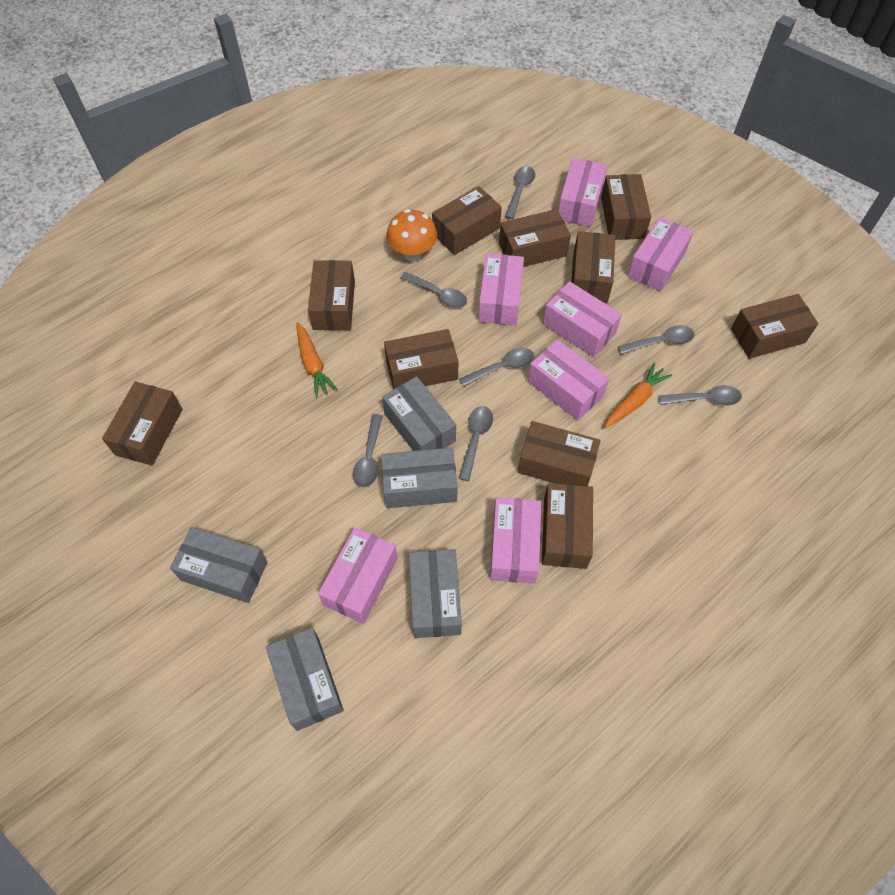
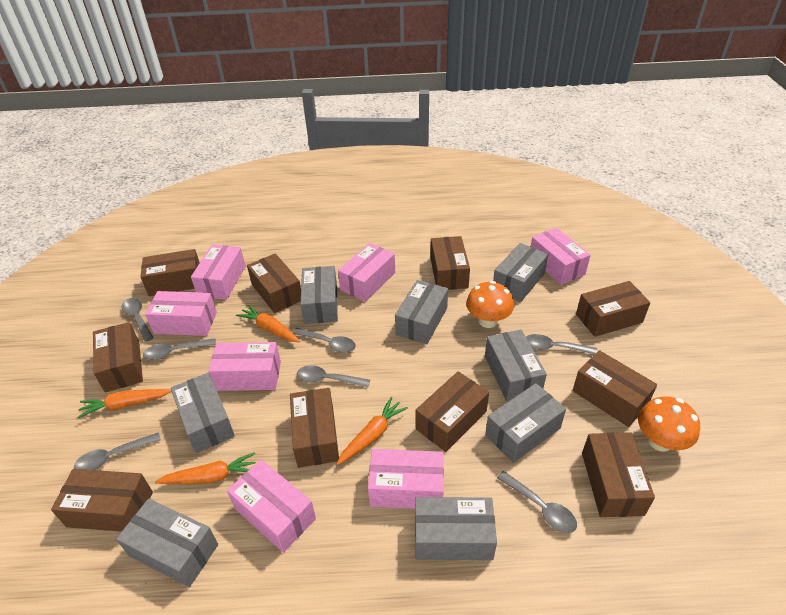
grey box: 5 -> 8
orange carrot: 2 -> 4
orange mushroom: 1 -> 2

